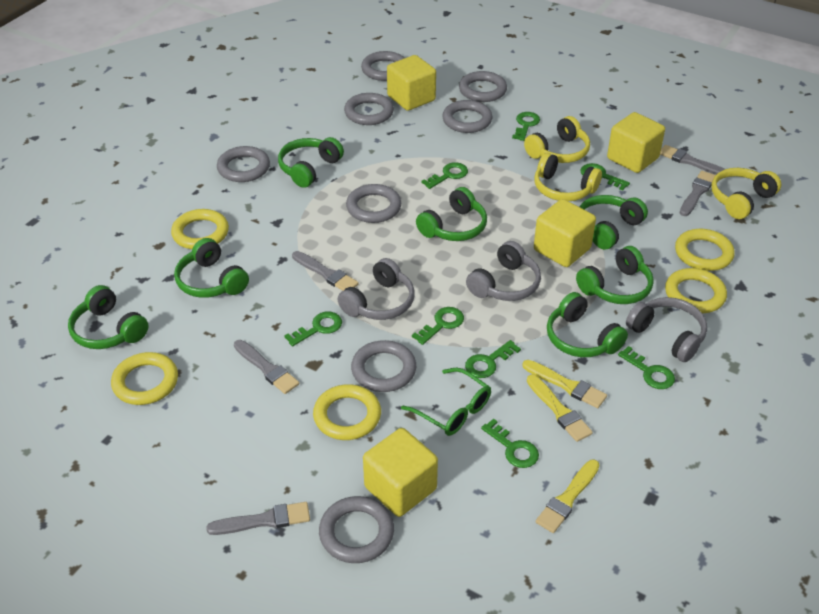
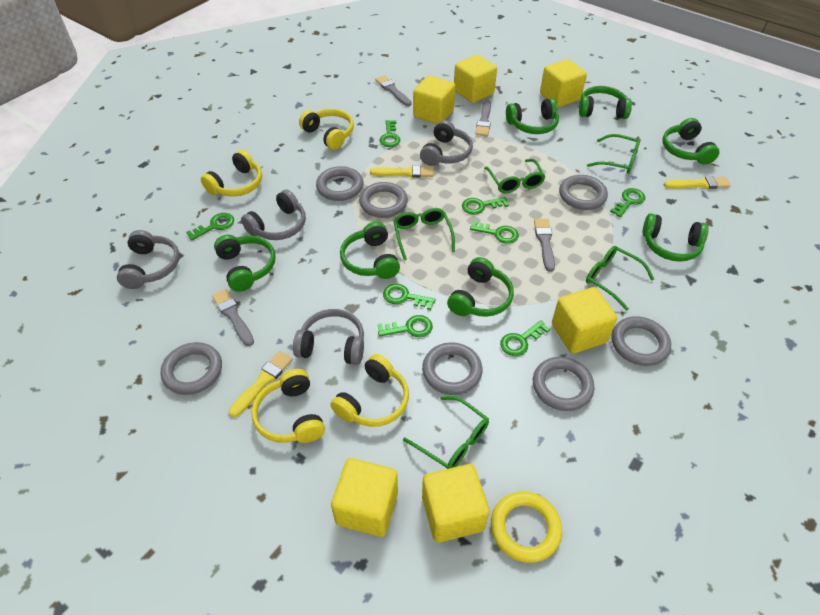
green glasses: 1 -> 5
grey brush: 5 -> 4
grey headphones: 3 -> 4
grey ring: 8 -> 7
yellow cube: 4 -> 6
yellow headphones: 3 -> 4
yellow ring: 5 -> 1

